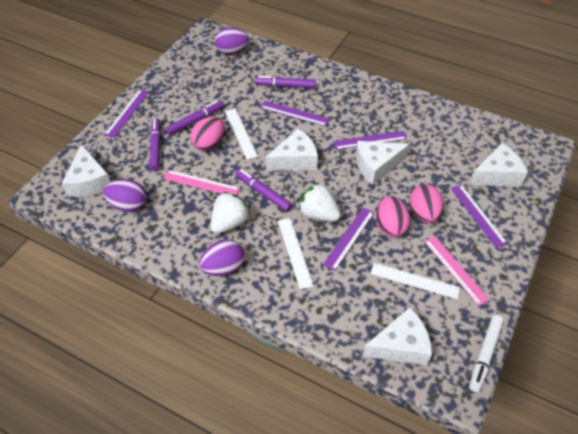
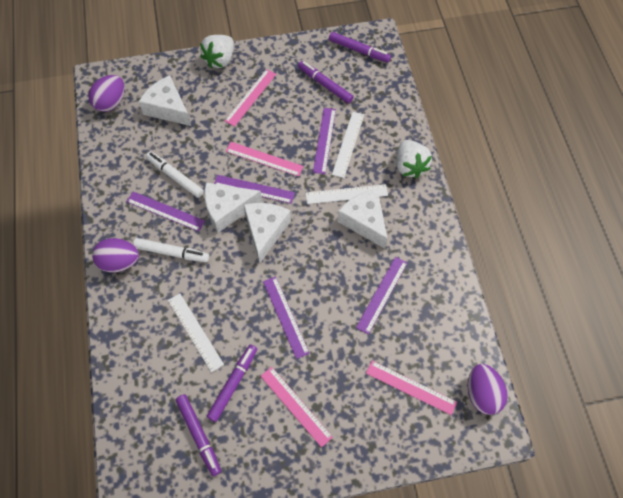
pink egg: 3 -> 0
pink ruler: 2 -> 4
white cheese: 5 -> 4
white marker: 1 -> 2

